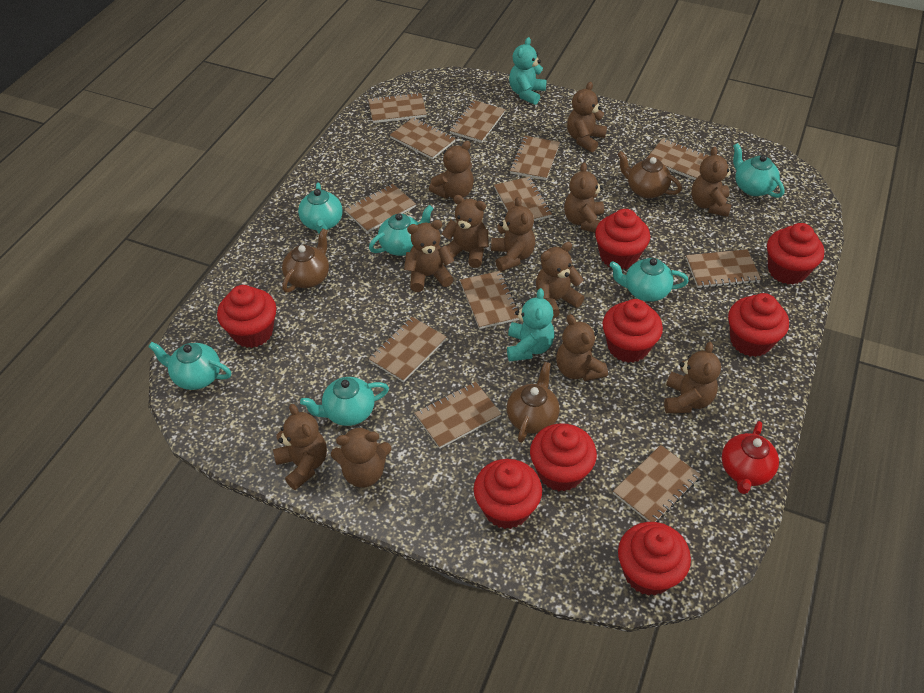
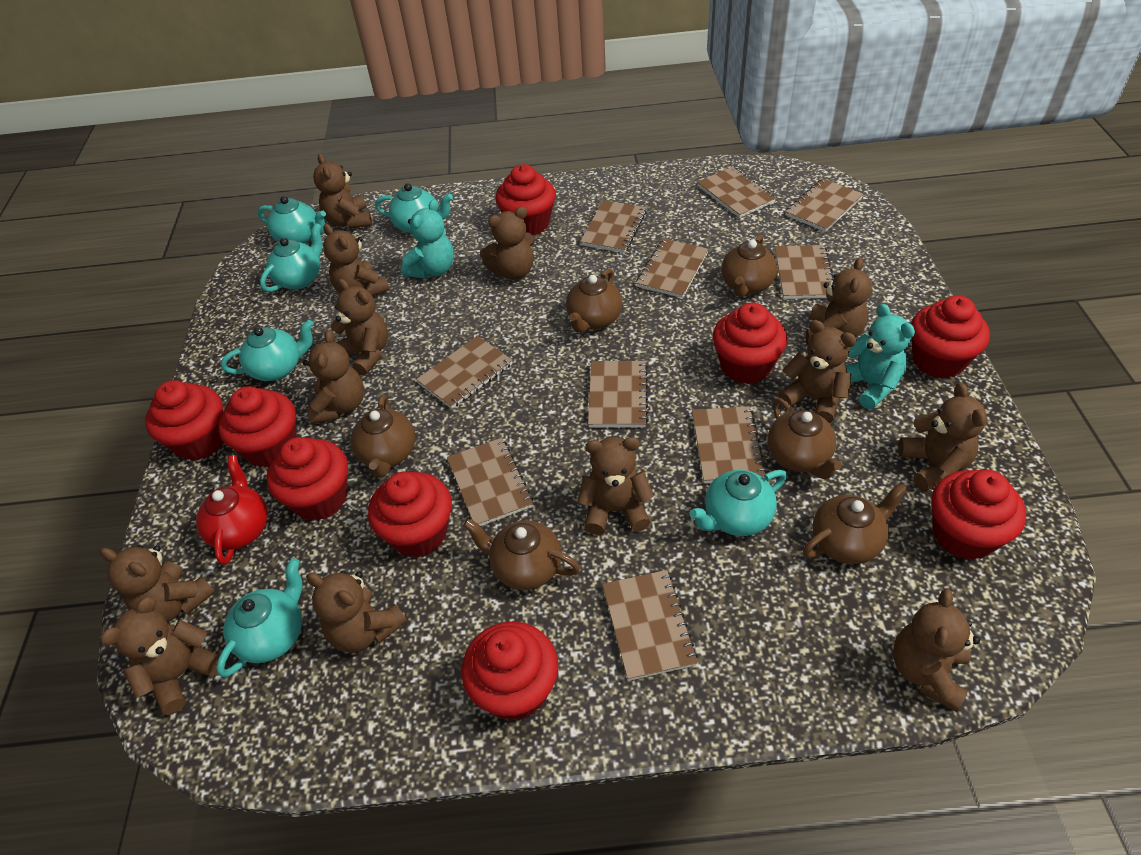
brown notebook: 12 -> 10
brown teapot: 3 -> 6
brown teddy bear: 12 -> 13
red cupcake: 8 -> 9

